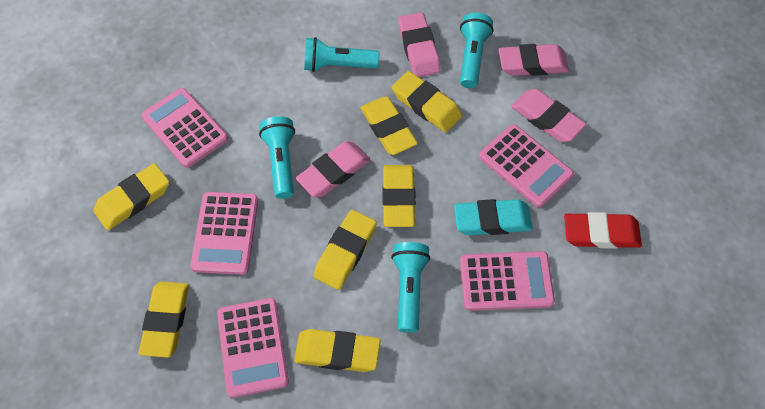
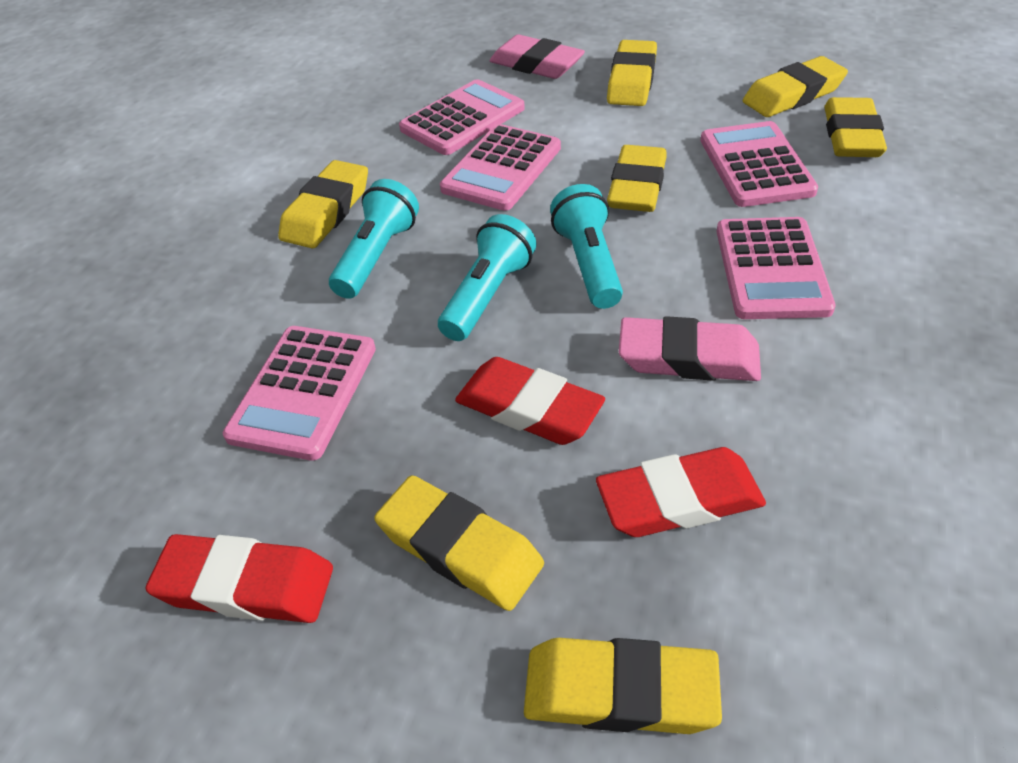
pink eraser: 4 -> 2
red eraser: 1 -> 3
turquoise eraser: 1 -> 0
turquoise flashlight: 4 -> 3

